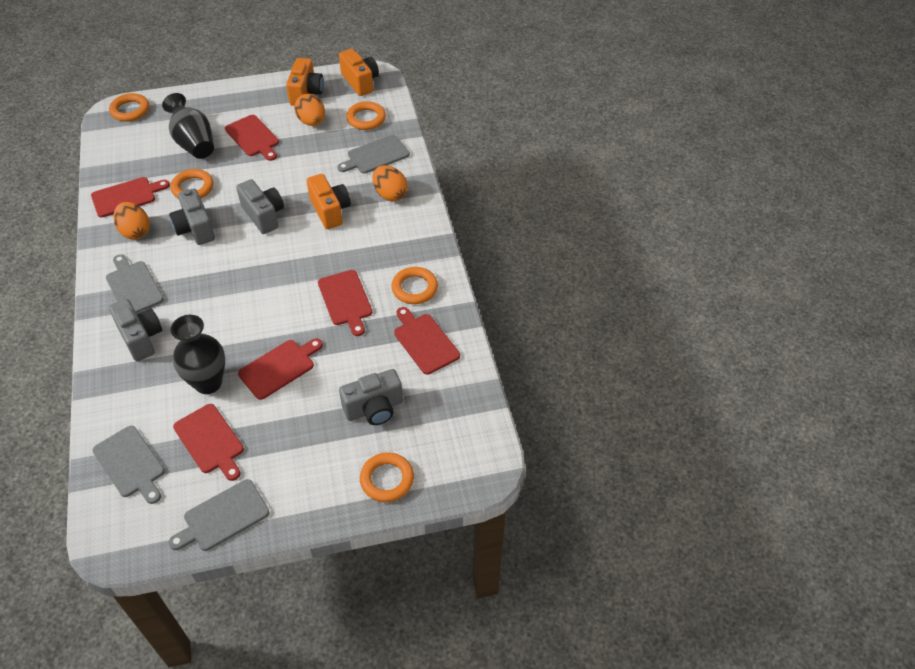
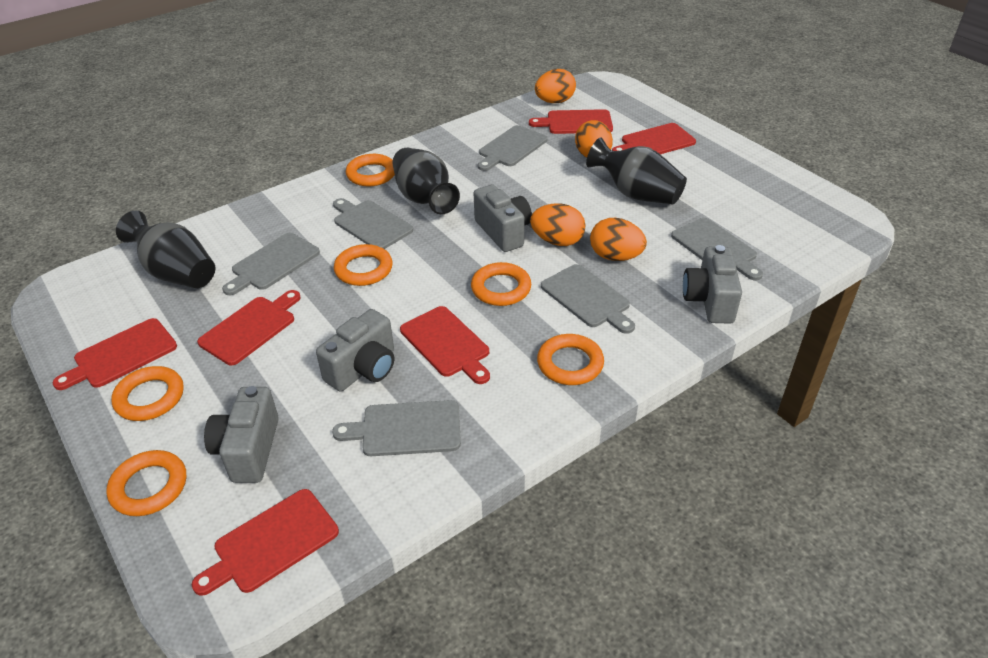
black vase: 2 -> 3
grey cutting board: 4 -> 6
orange camera: 3 -> 0
orange egg: 3 -> 4
orange ring: 5 -> 6

